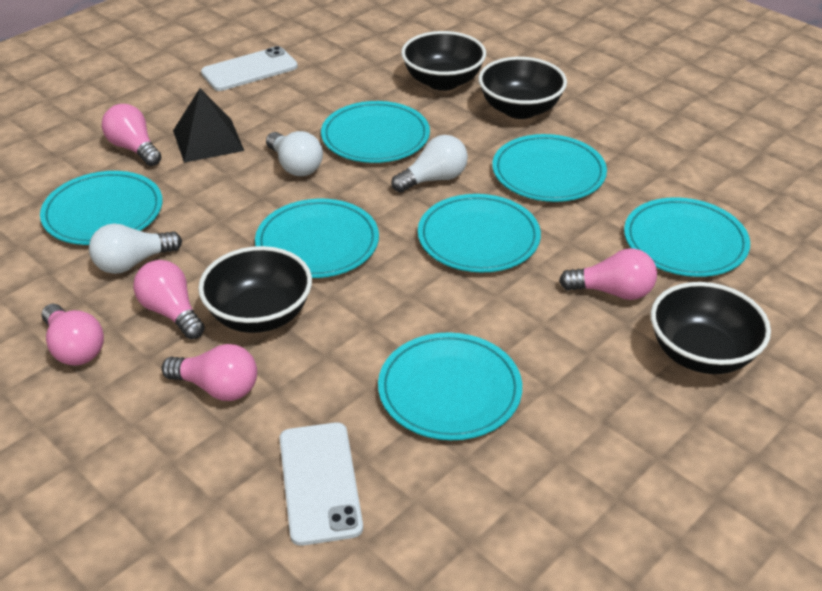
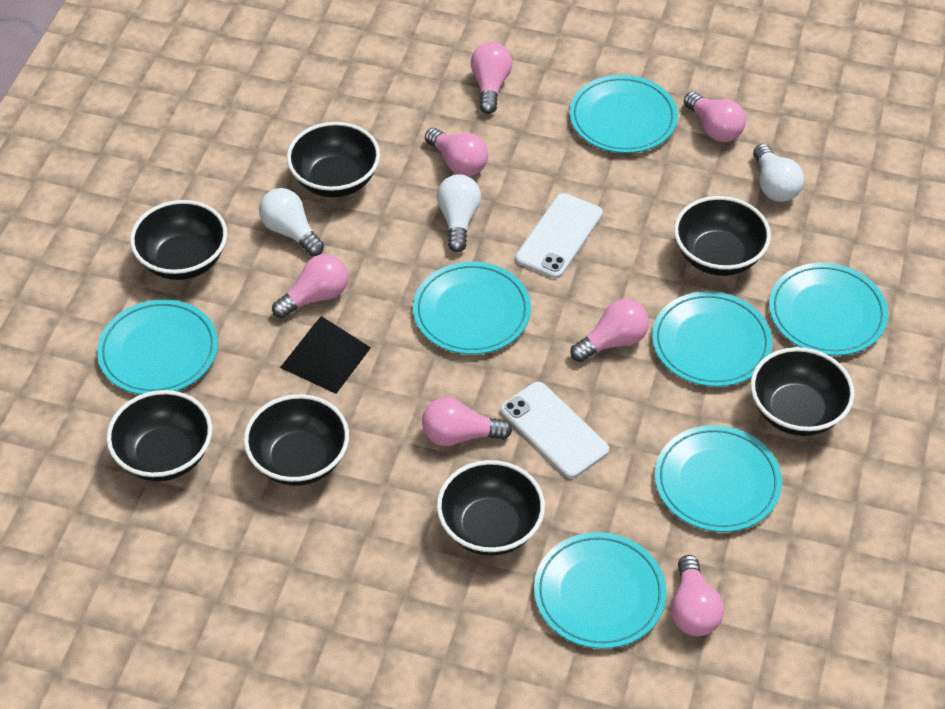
black bowl: 4 -> 7
pink light bulb: 5 -> 7

